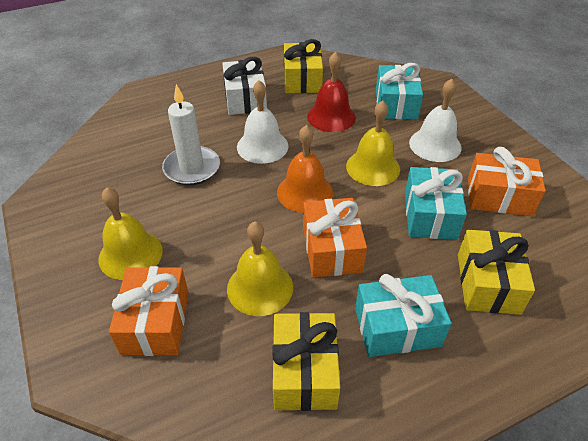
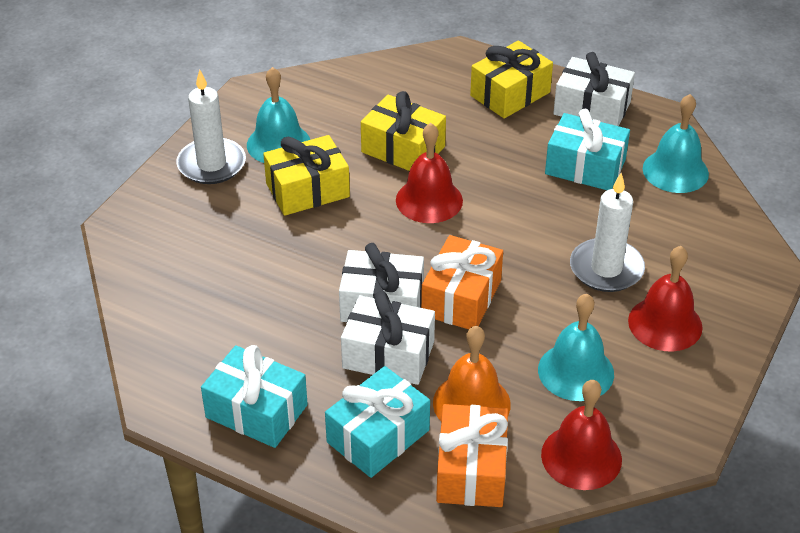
orange gift: 3 -> 2
red bell: 1 -> 3
turquoise bell: 0 -> 3
white bell: 2 -> 0
white candle: 1 -> 2
white gift: 1 -> 3
yellow bell: 3 -> 0

